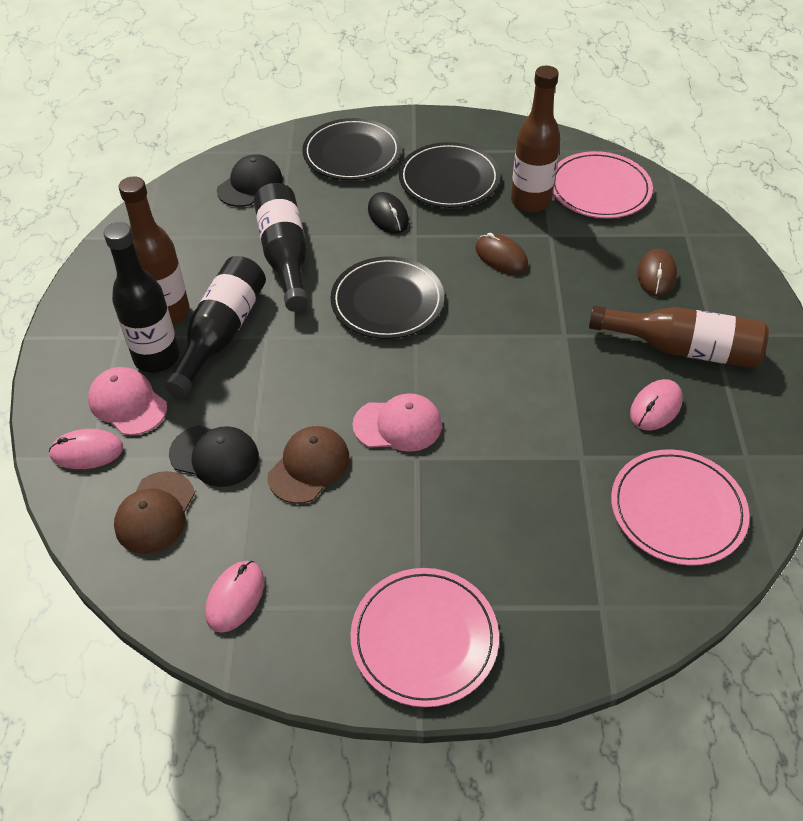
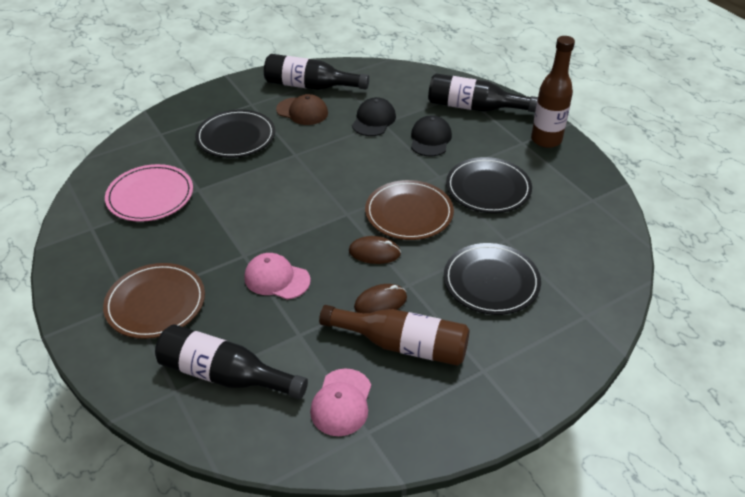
black mouse: 1 -> 0
brown bottle: 3 -> 2
brown cap: 2 -> 1
brown plate: 0 -> 2
pink mouse: 3 -> 0
pink plate: 3 -> 1

